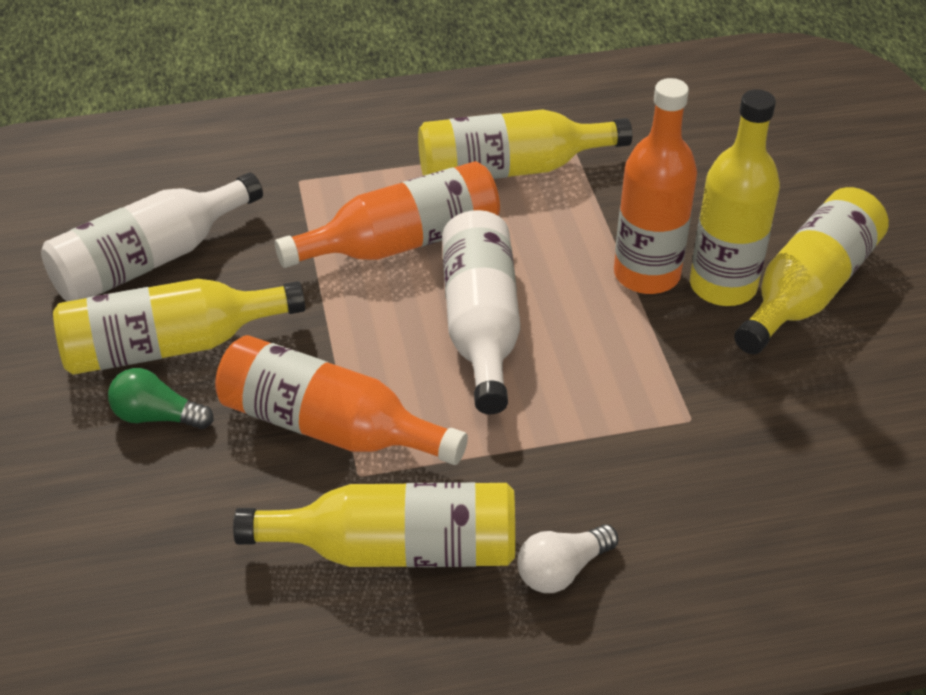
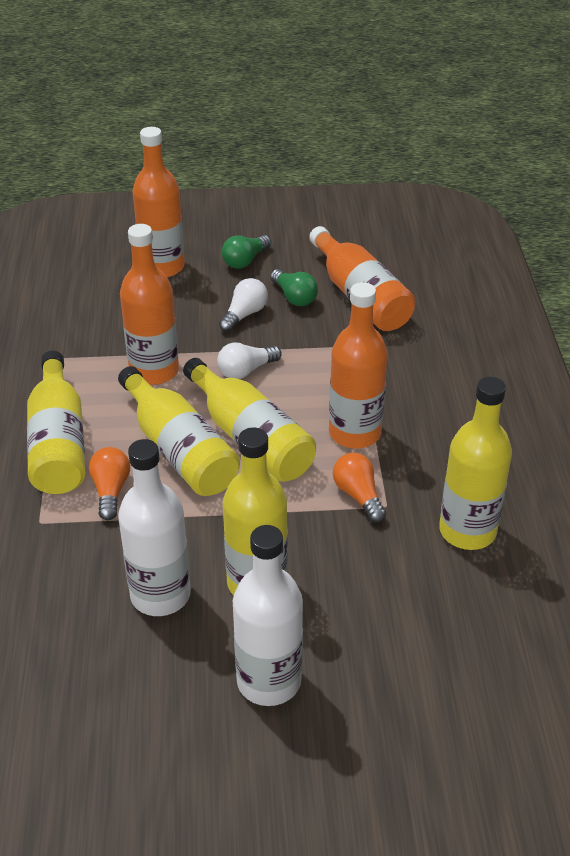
green light bulb: 1 -> 2
orange bottle: 3 -> 4
orange light bulb: 0 -> 2
white light bulb: 1 -> 2

